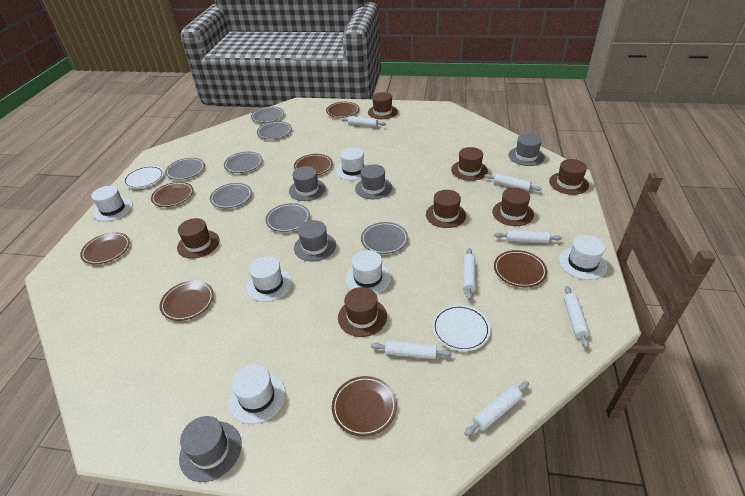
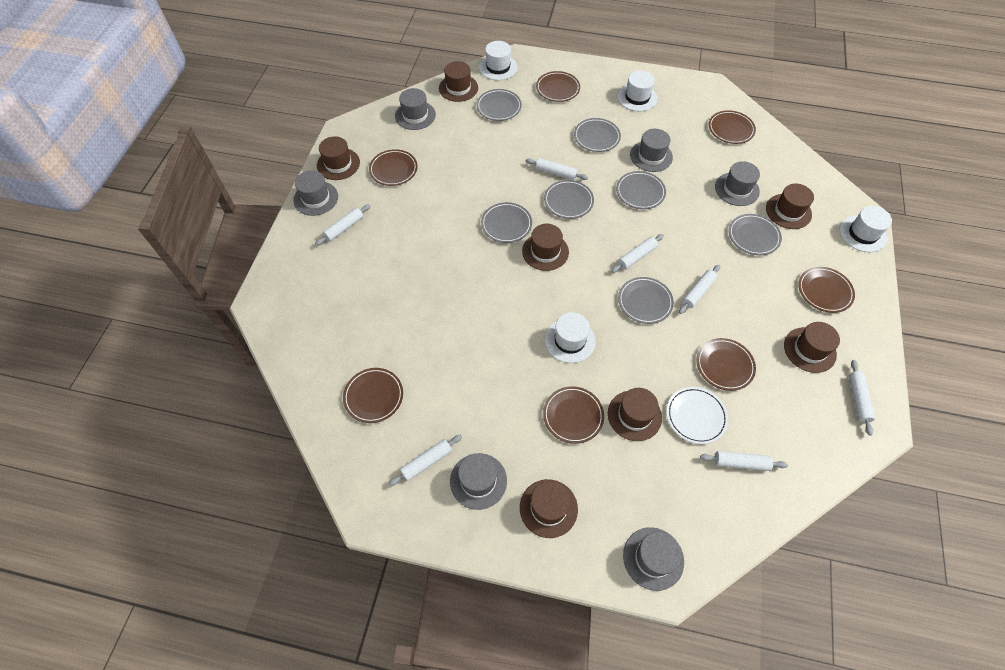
grey hat: 5 -> 6
white hat: 6 -> 4
white plate: 2 -> 1

